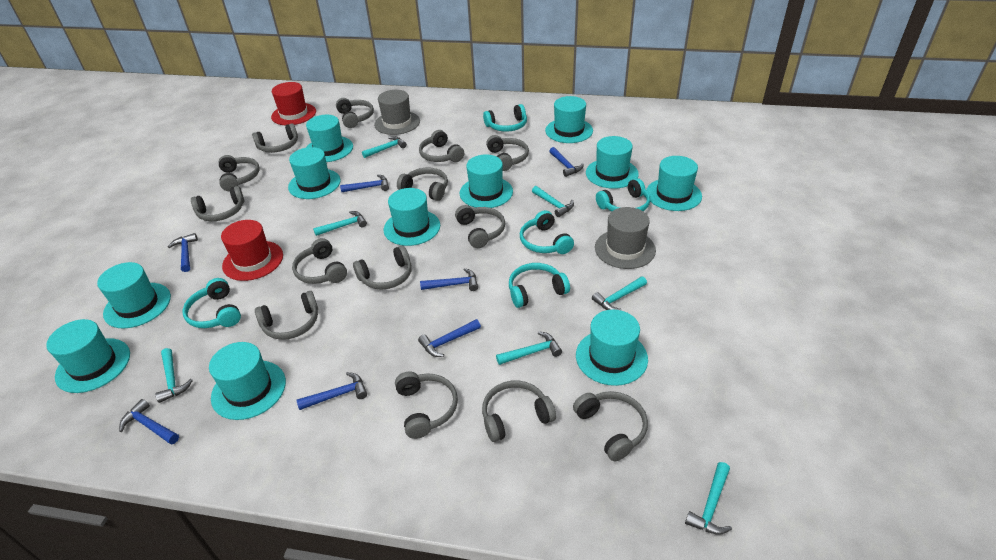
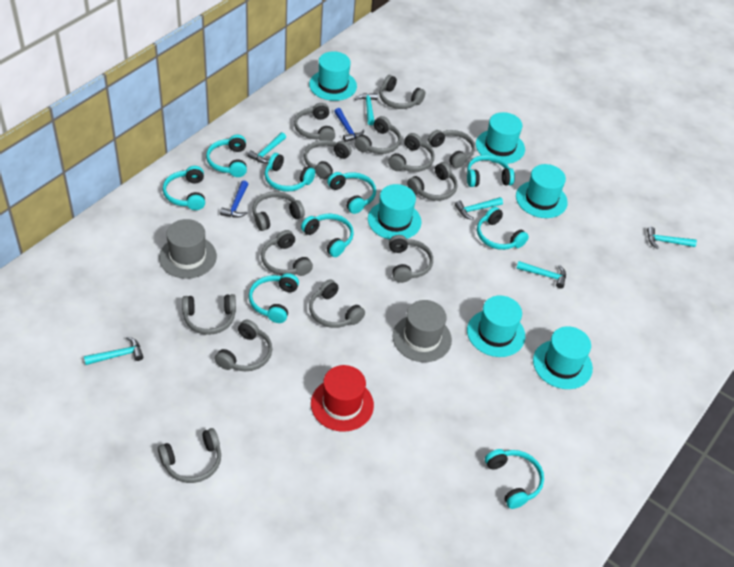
blue hammer: 7 -> 2
red hat: 2 -> 1
turquoise hammer: 7 -> 6
turquoise hat: 11 -> 6
turquoise headphones: 5 -> 9

